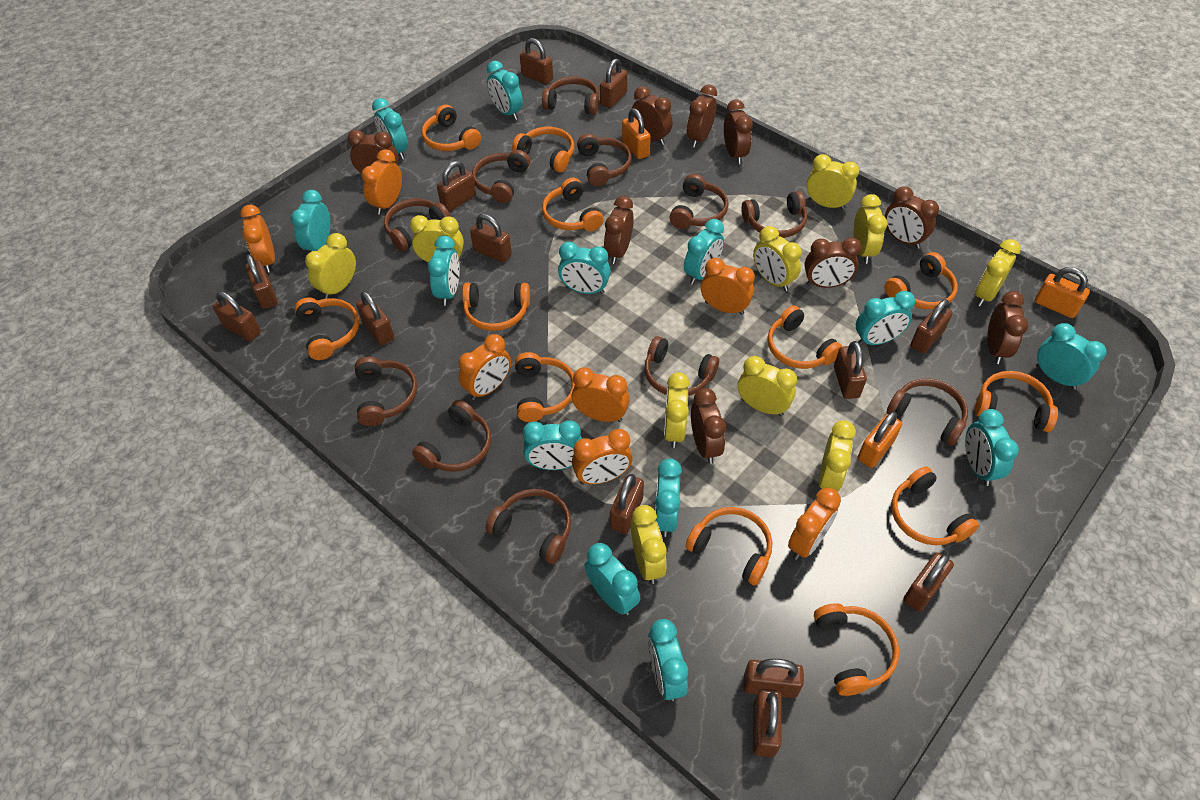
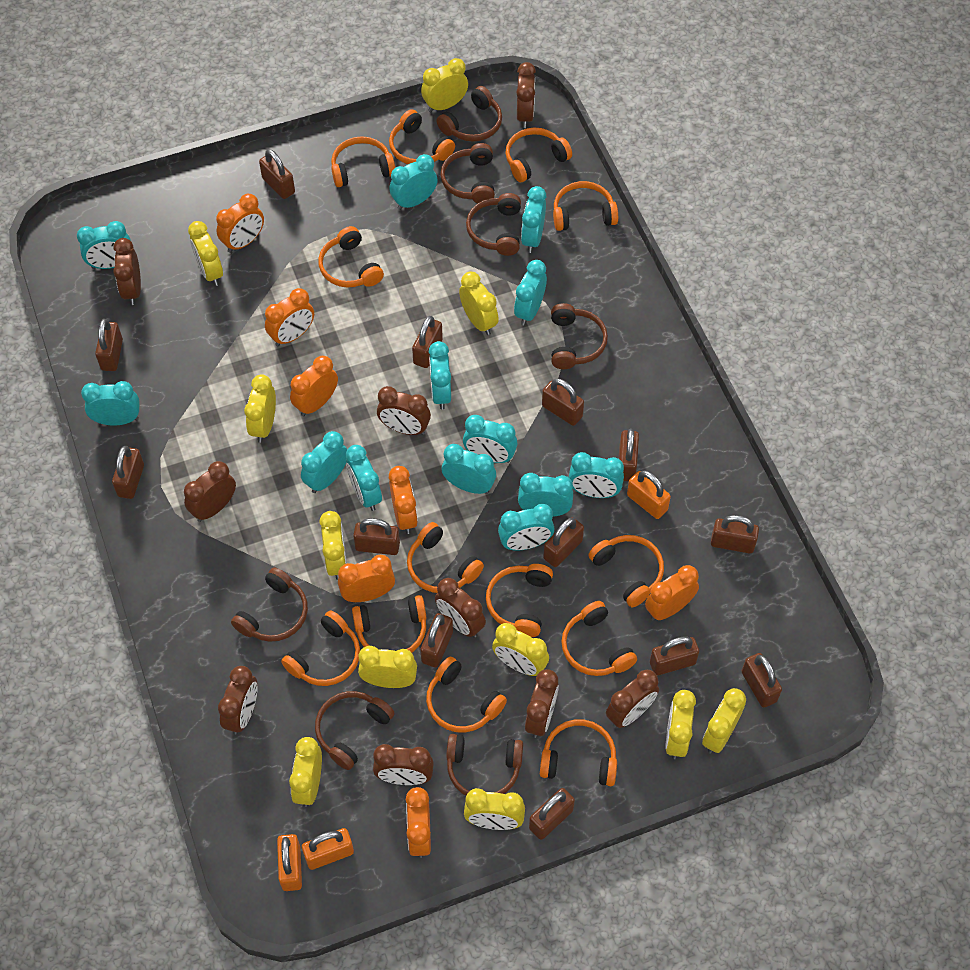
brown headphones: 11 -> 7
orange headphones: 12 -> 13
yellow clock: 10 -> 11

